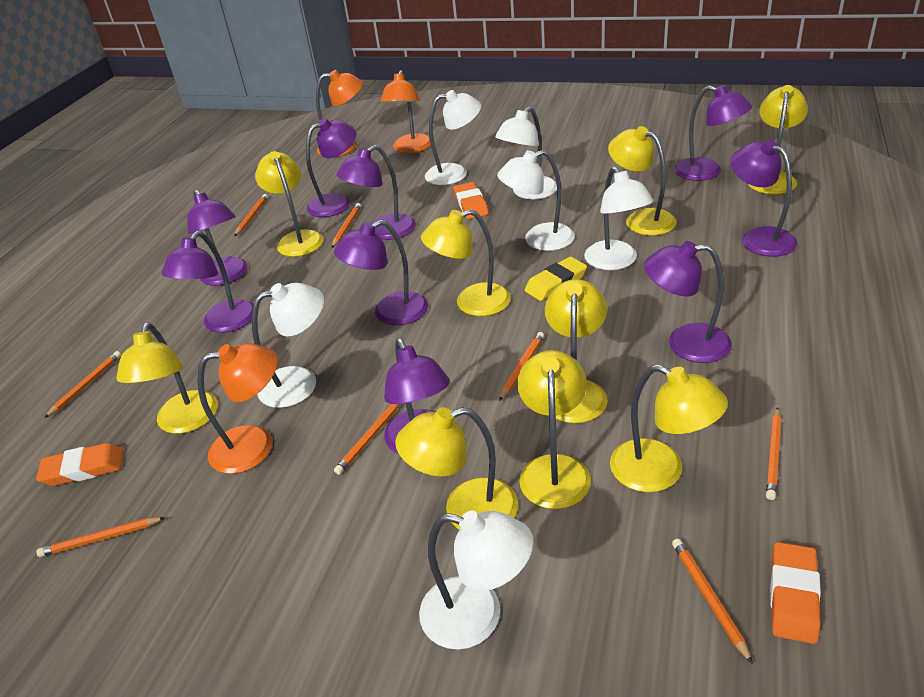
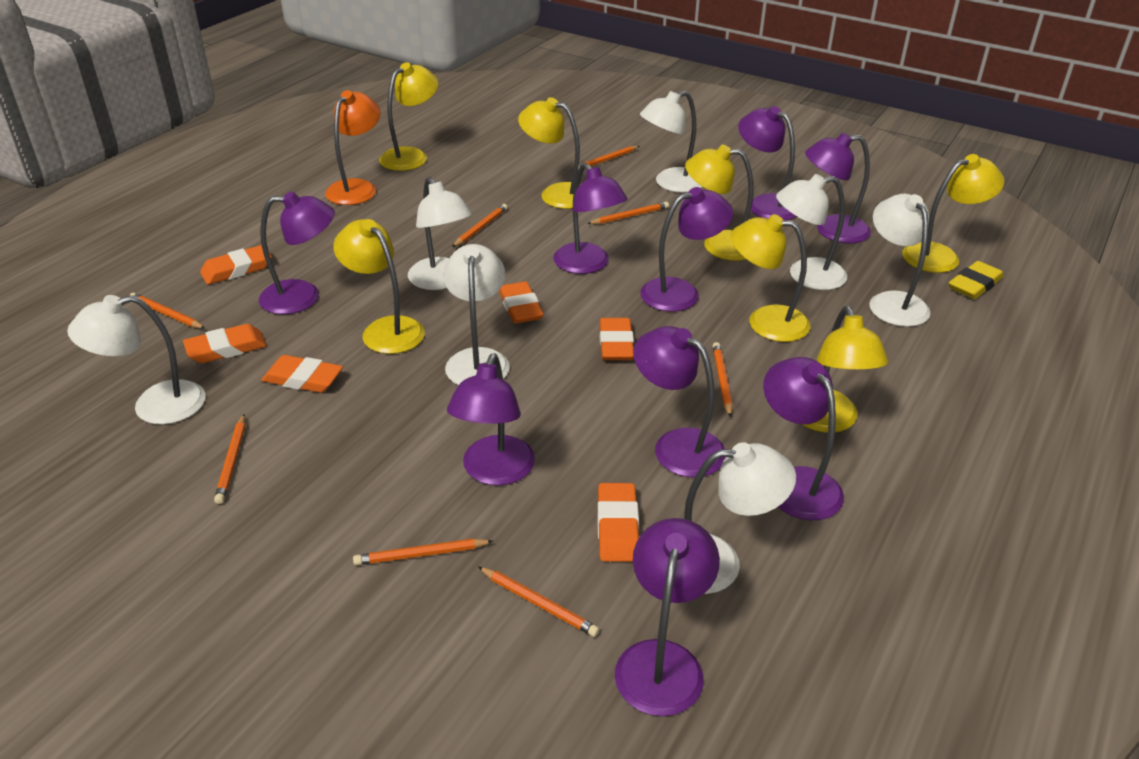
orange eraser: 3 -> 6
orange lamp: 3 -> 1
white lamp: 6 -> 7
yellow lamp: 9 -> 7

